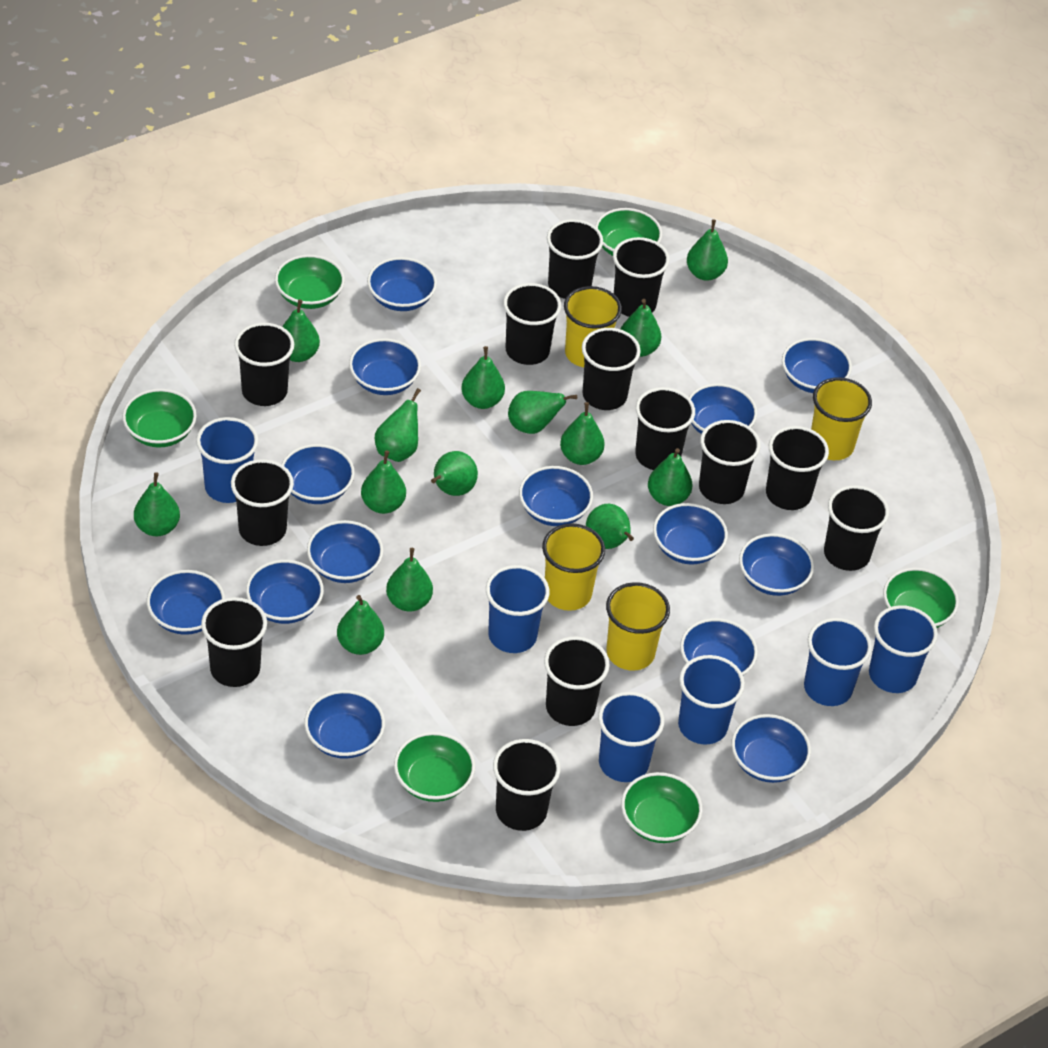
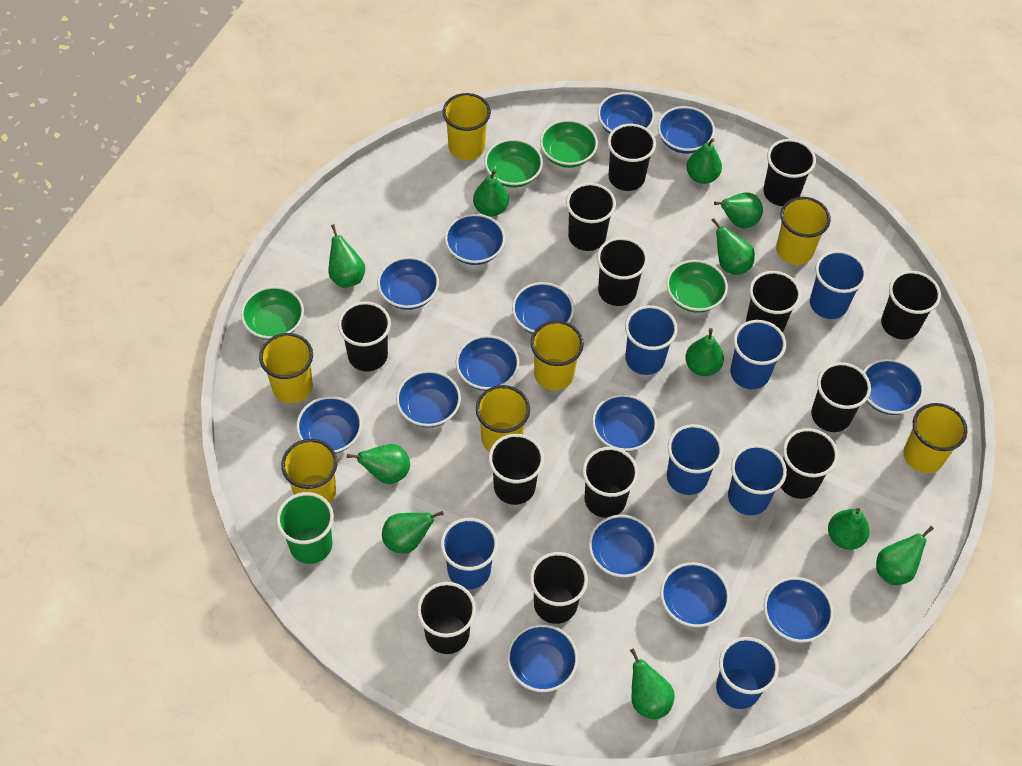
blue cup: 6 -> 7
green bowl: 6 -> 4
green cup: 0 -> 1
green pear: 14 -> 11
yellow cup: 4 -> 7

